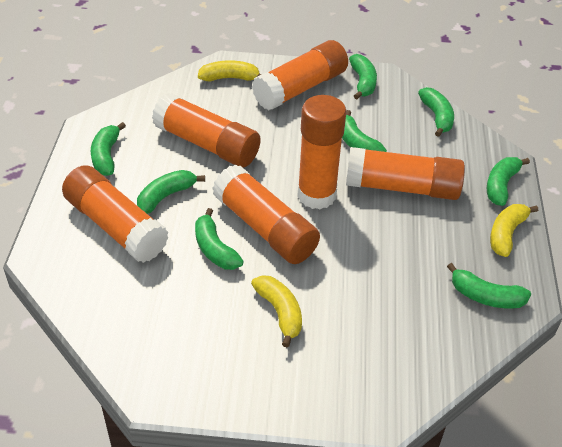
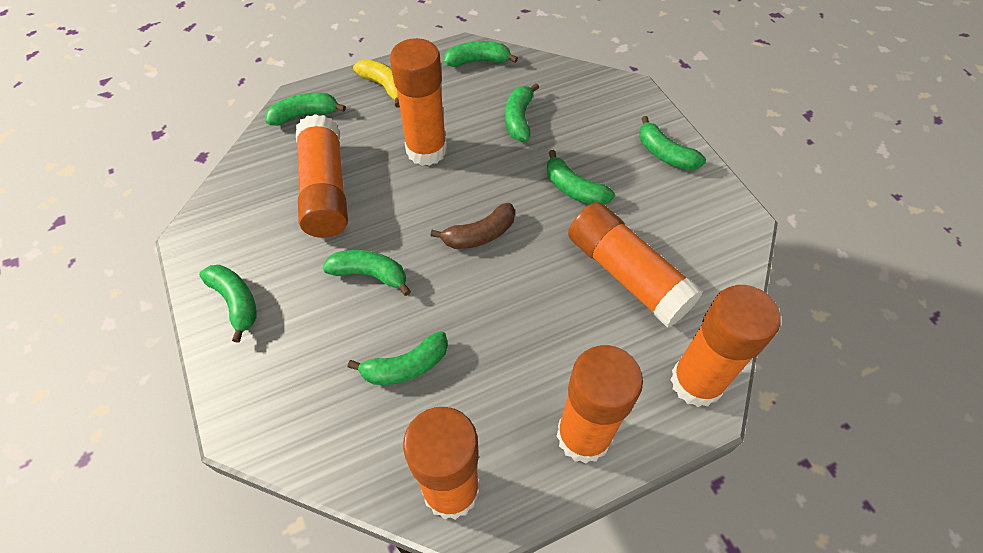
brown banana: 0 -> 1
yellow banana: 3 -> 1

